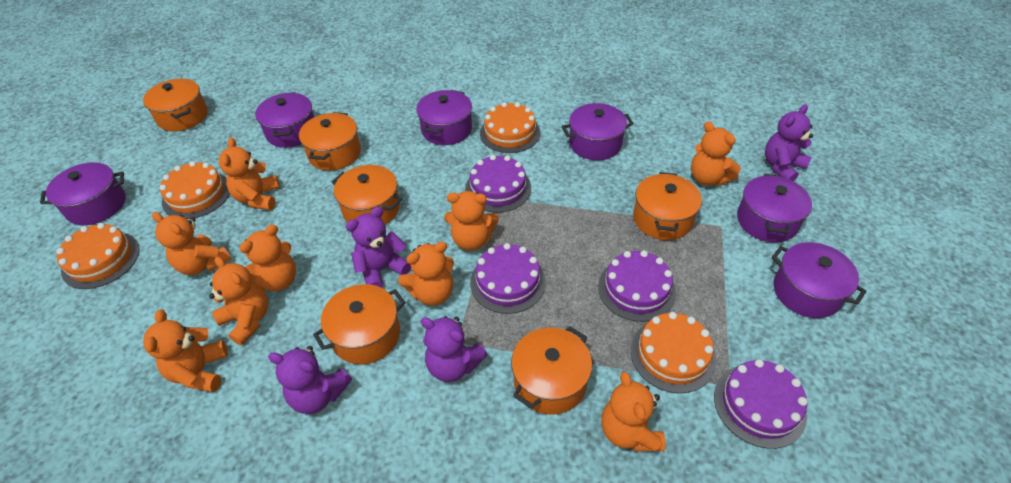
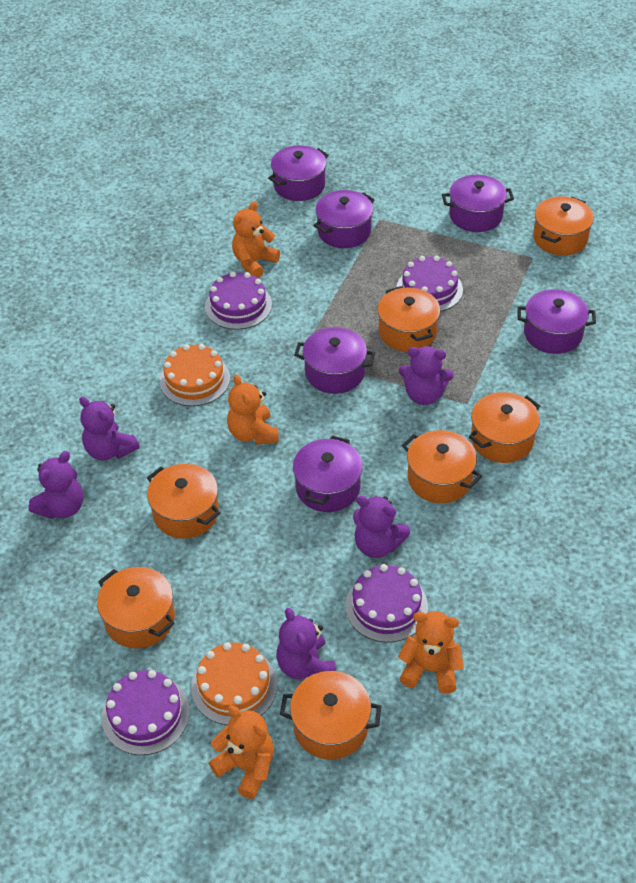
orange cake: 4 -> 2
orange pot: 6 -> 7
orange teddy bear: 9 -> 4
purple teddy bear: 4 -> 5

